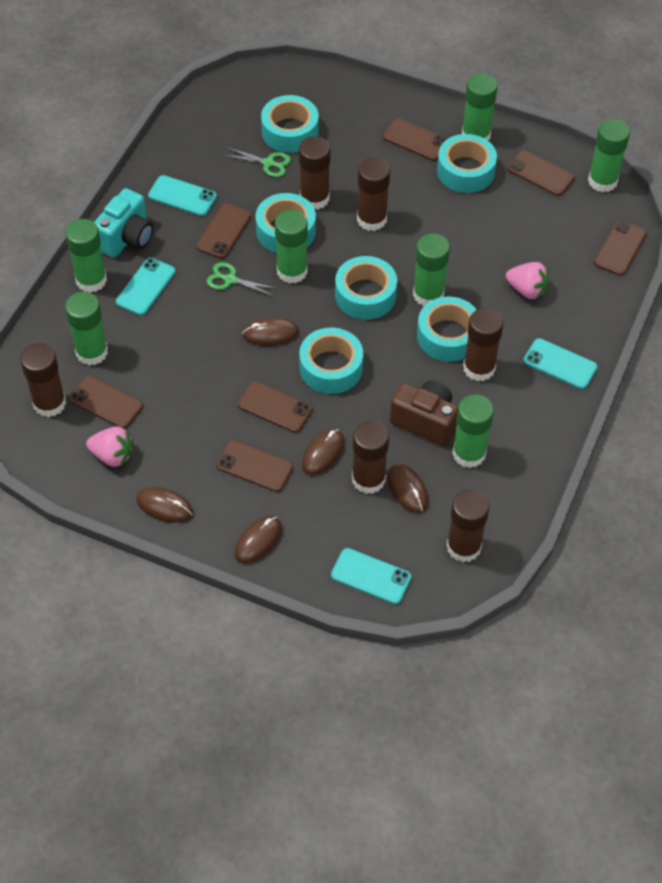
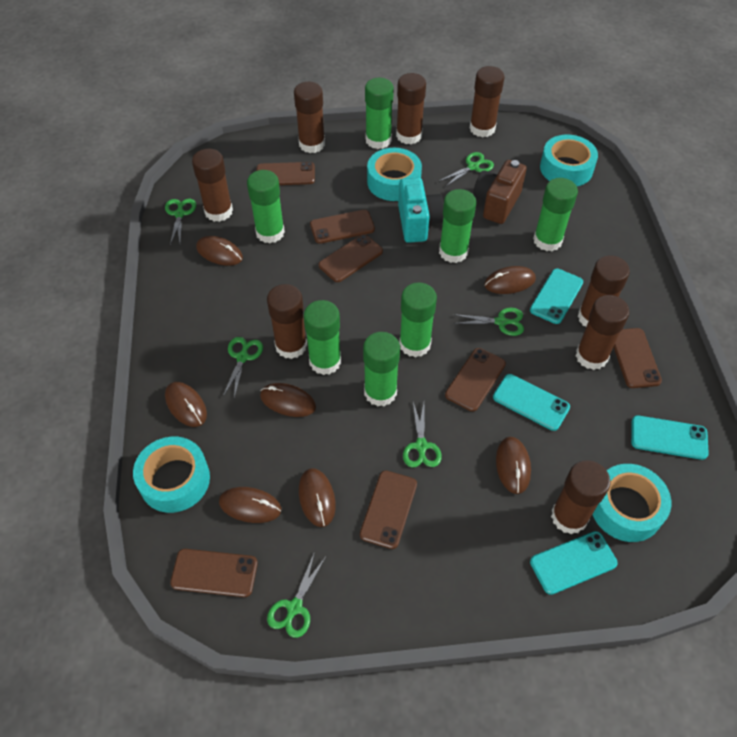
brown glue stick: 6 -> 8
brown mouse: 5 -> 7
green scissors: 2 -> 6
pink strawberry: 2 -> 0
turquoise tape: 6 -> 4

